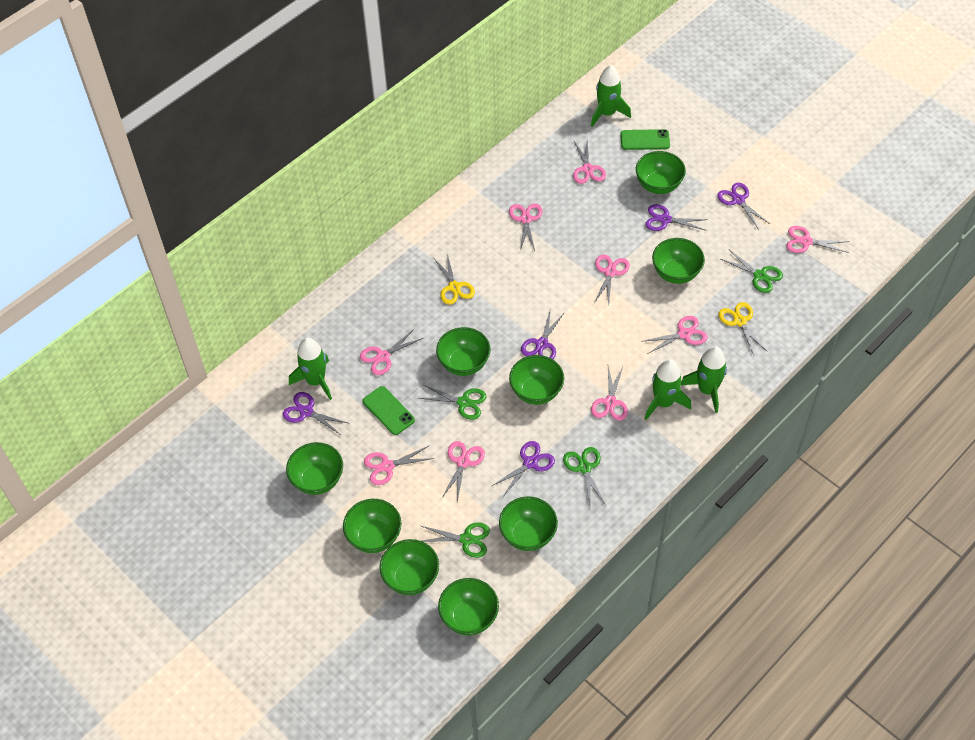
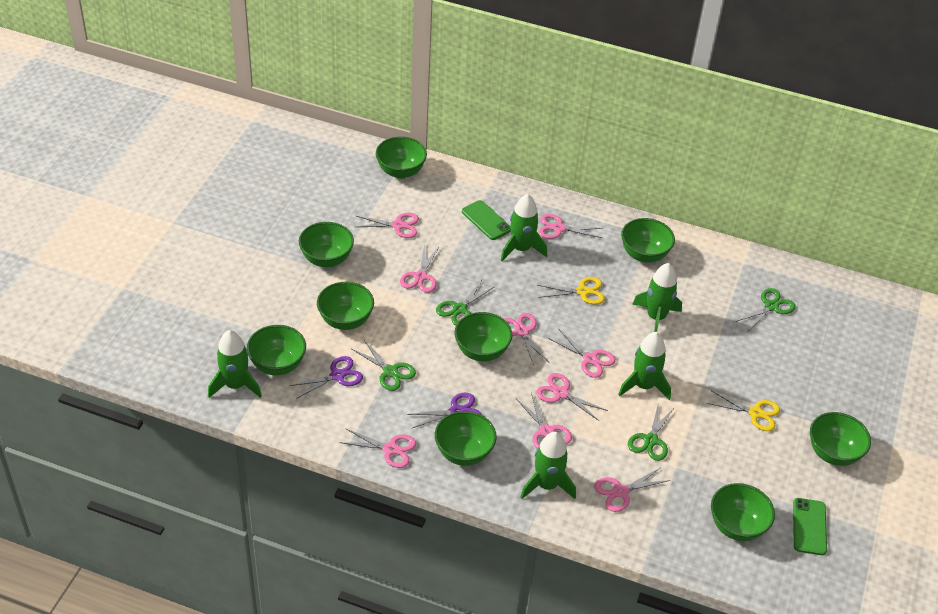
green rocket: 4 -> 5
purple scissors: 5 -> 2

